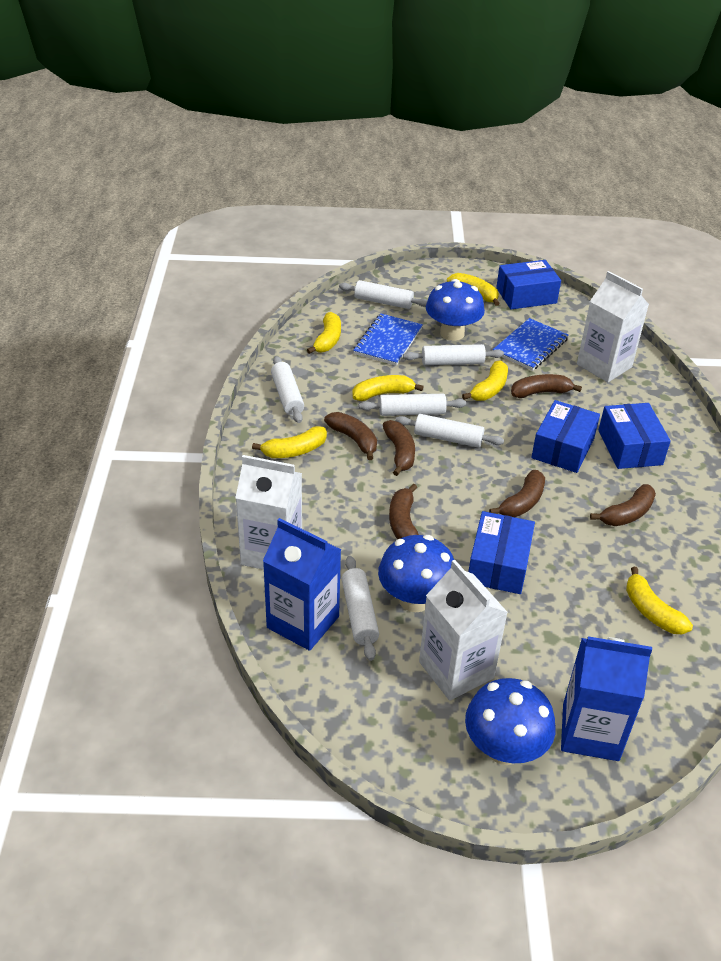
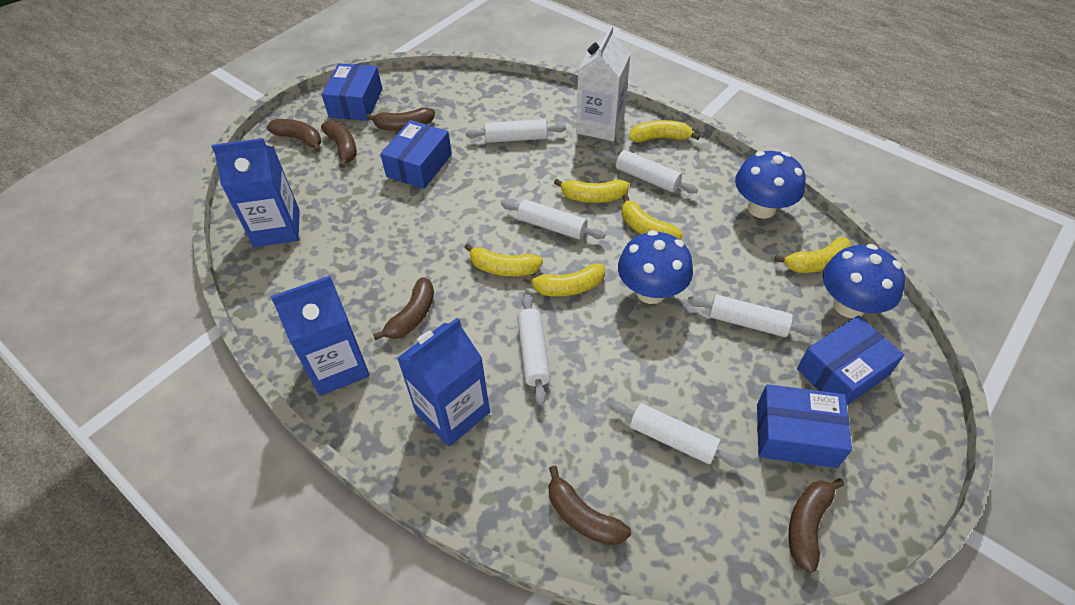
blue carton: 2 -> 3
blue notebook: 2 -> 0
white carton: 3 -> 1

